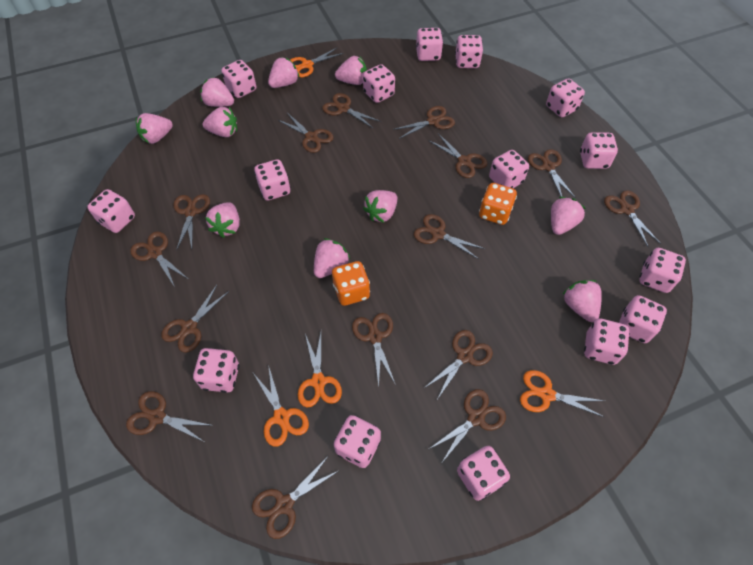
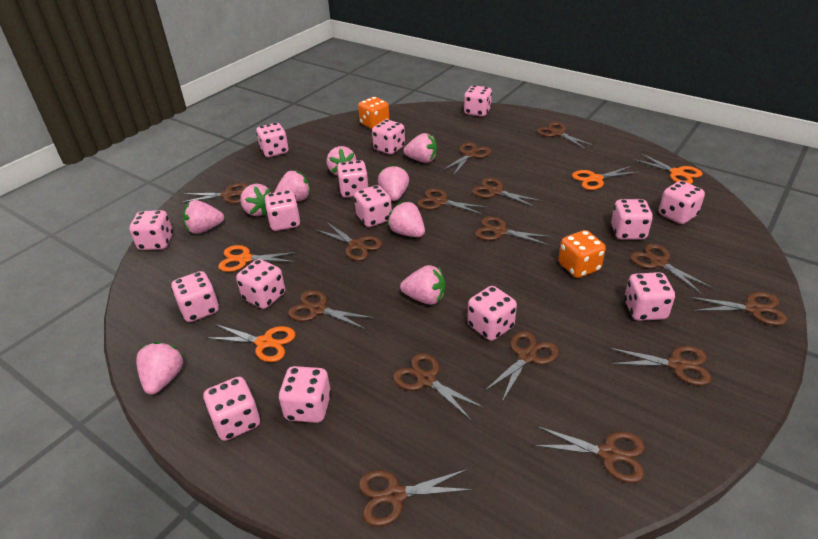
pink strawberry: 10 -> 9

